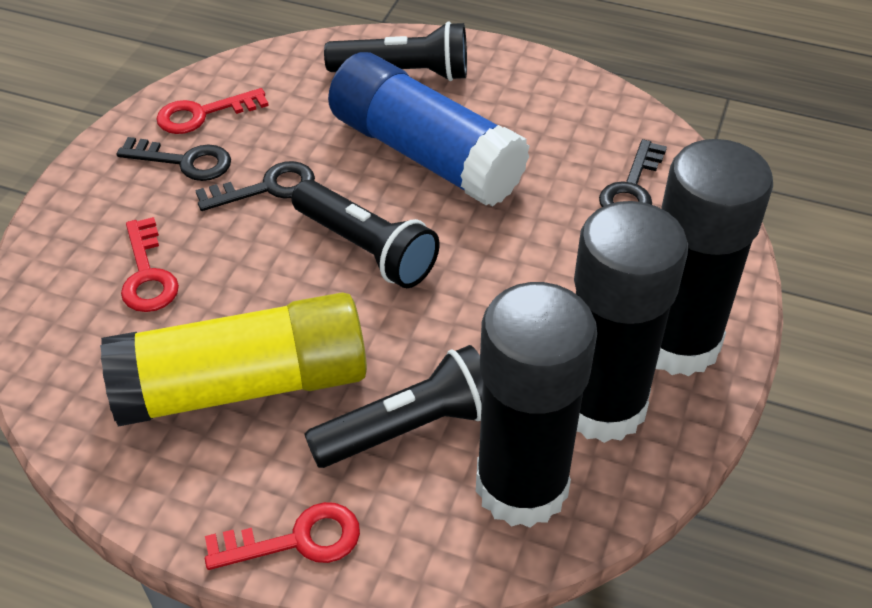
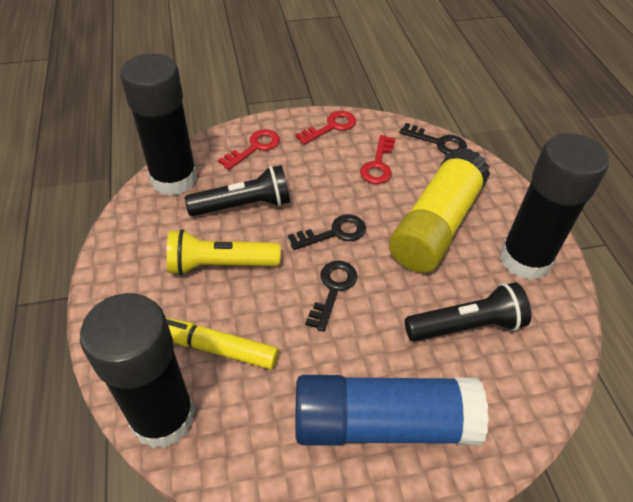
black flashlight: 3 -> 2
yellow flashlight: 0 -> 1
yellow marker: 0 -> 1

